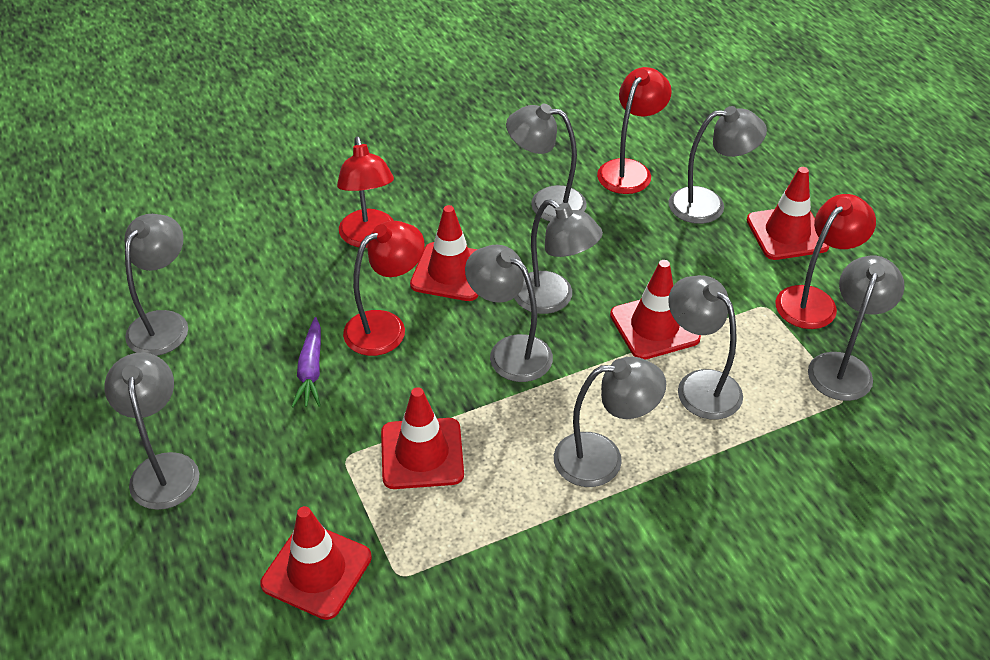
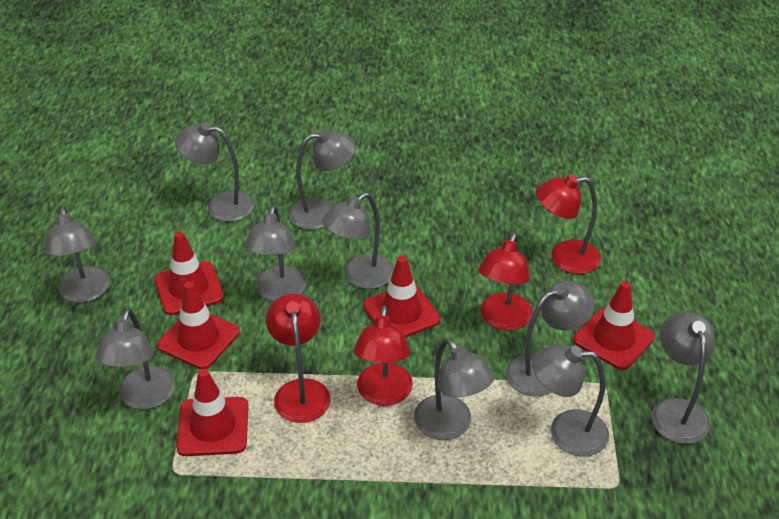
grey lamp: 9 -> 10
purple carrot: 1 -> 0

